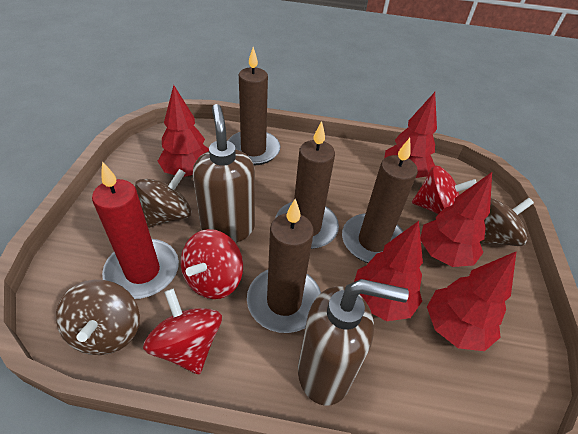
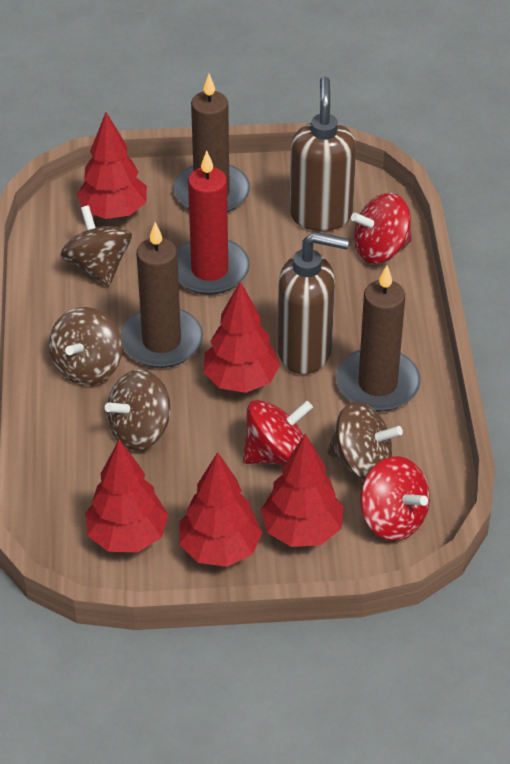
brown candle: 4 -> 3
brown spinning top: 3 -> 4

